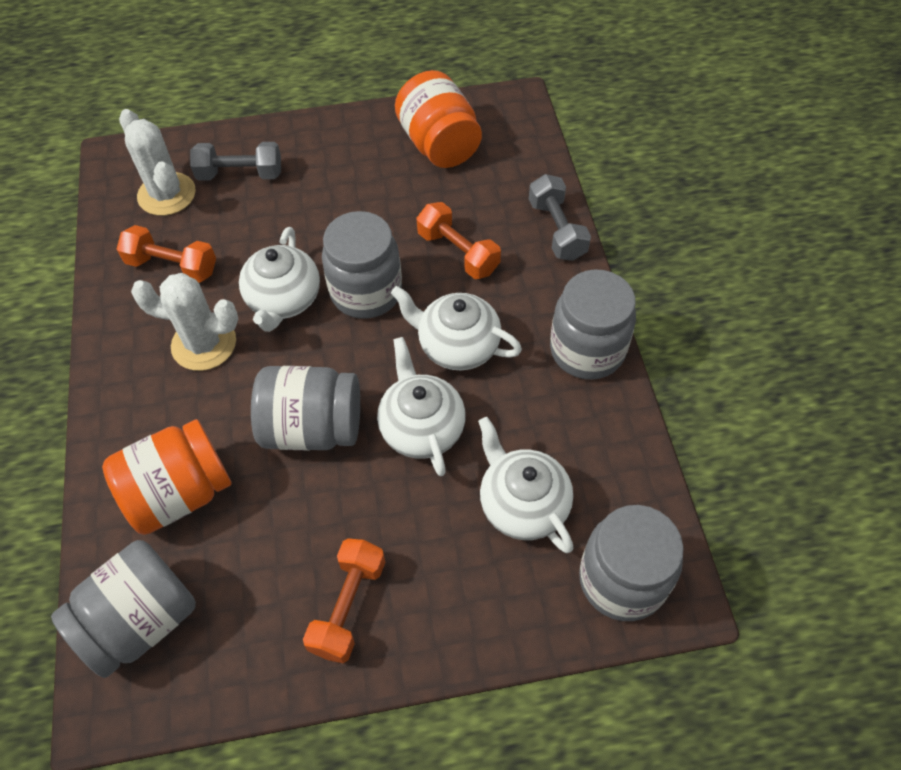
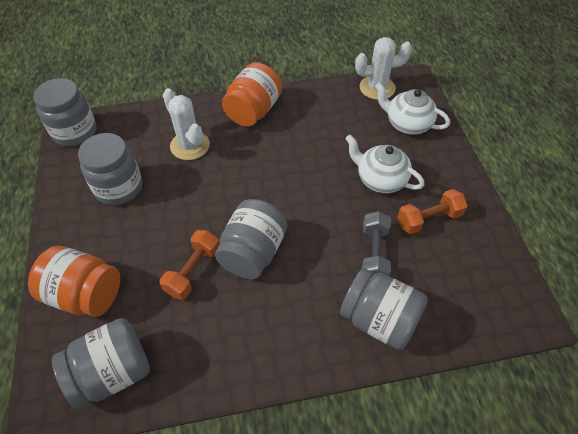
grey dumbbell: 2 -> 1
orange dumbbell: 3 -> 2
white teapot: 4 -> 2

